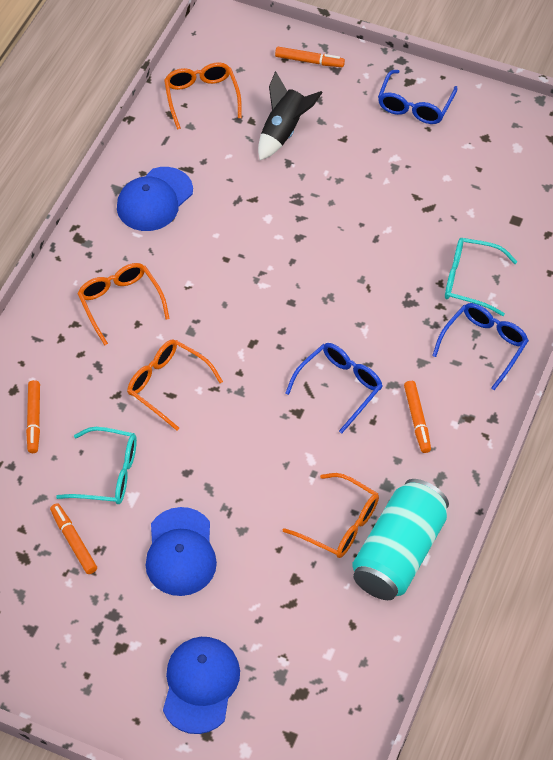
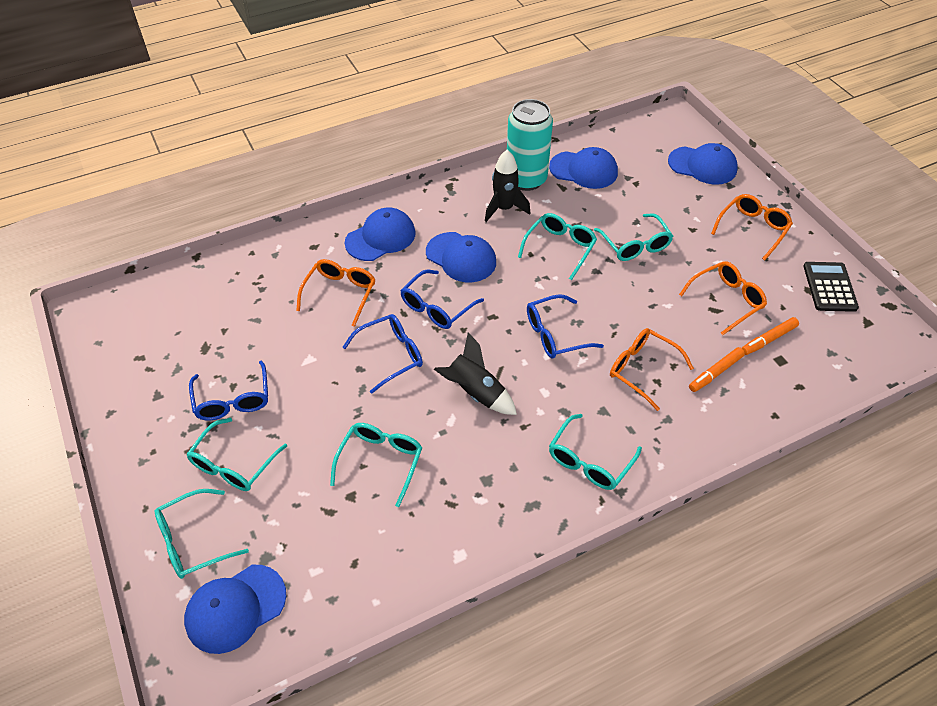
black calculator: 0 -> 1
black rocket: 1 -> 2
blue cap: 3 -> 5
blue glasses: 3 -> 4
orange marker: 4 -> 2
turquoise glasses: 2 -> 6

